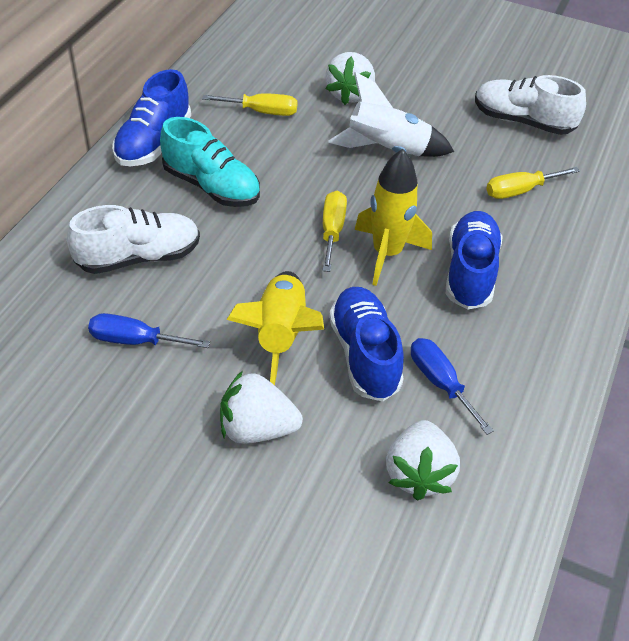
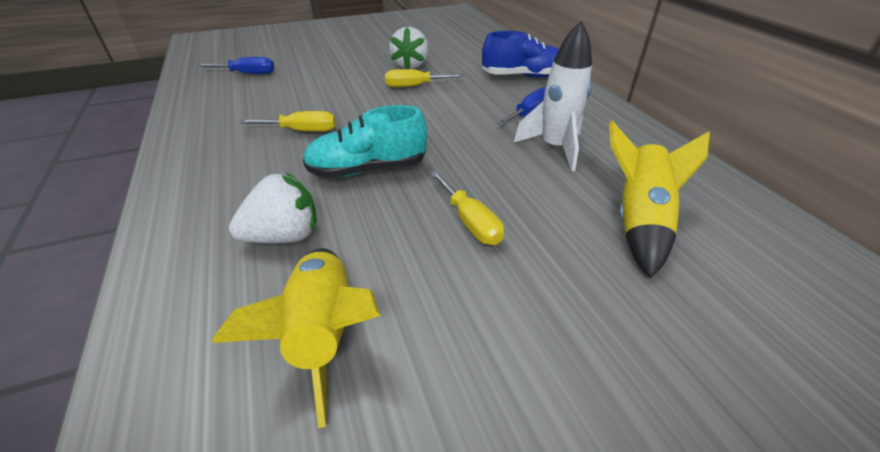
blue shoe: 3 -> 1
white shoe: 2 -> 0
white strawberry: 3 -> 2

